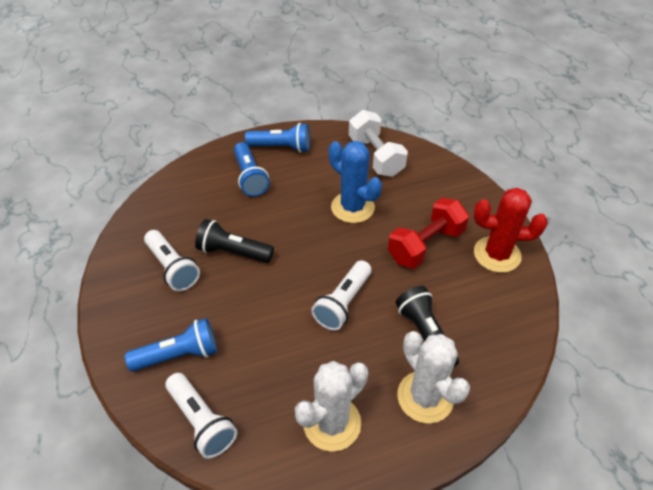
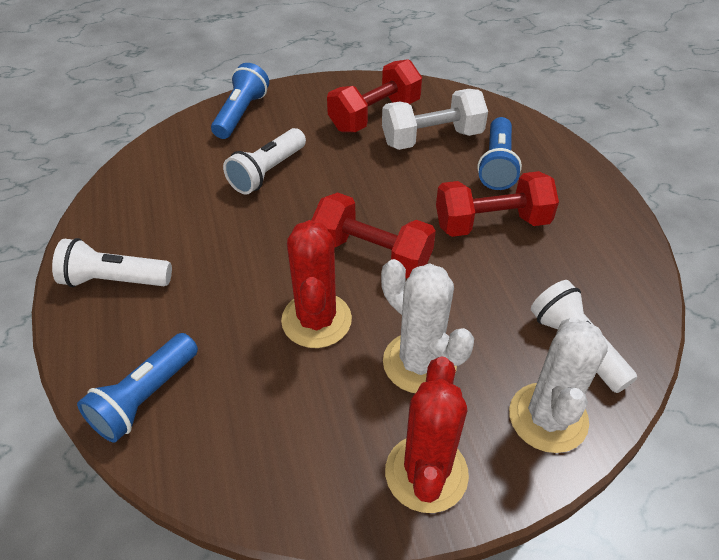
black flashlight: 2 -> 0
blue cactus: 1 -> 0
red cactus: 1 -> 2
red dumbbell: 1 -> 3

